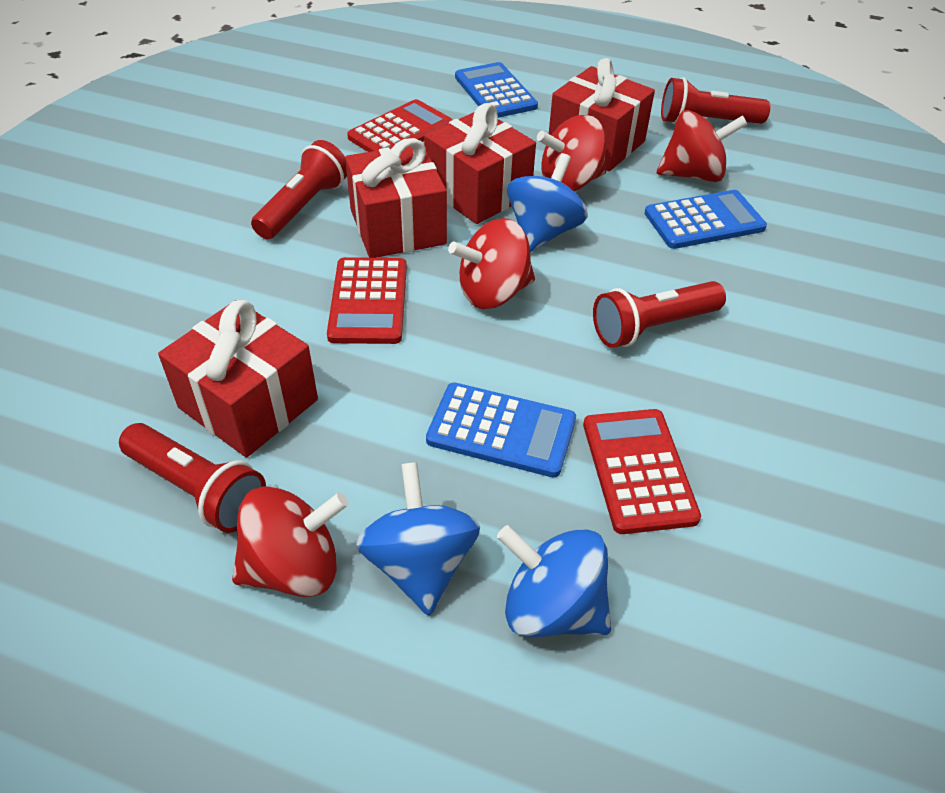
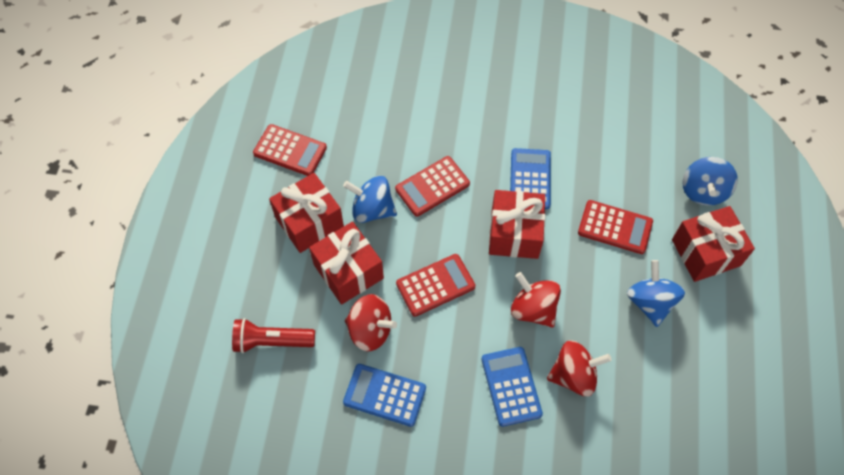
red calculator: 3 -> 4
red flashlight: 4 -> 1
red spinning top: 4 -> 3

